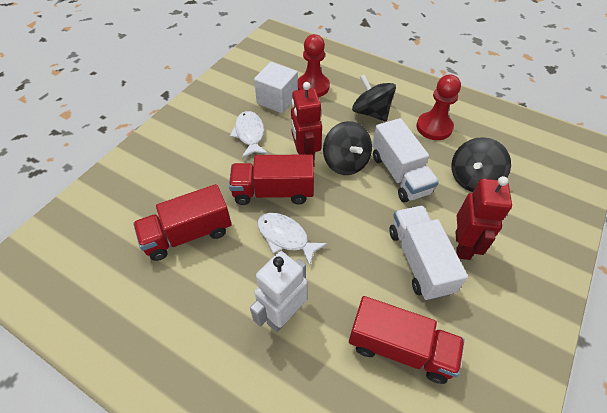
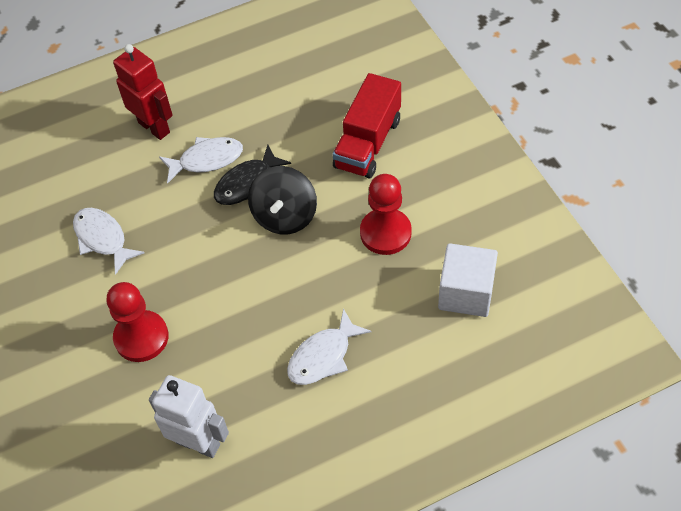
black fish: 0 -> 1
black spinning top: 3 -> 1
red robot: 2 -> 1
red truck: 3 -> 1
white fish: 2 -> 3
white truck: 2 -> 0

